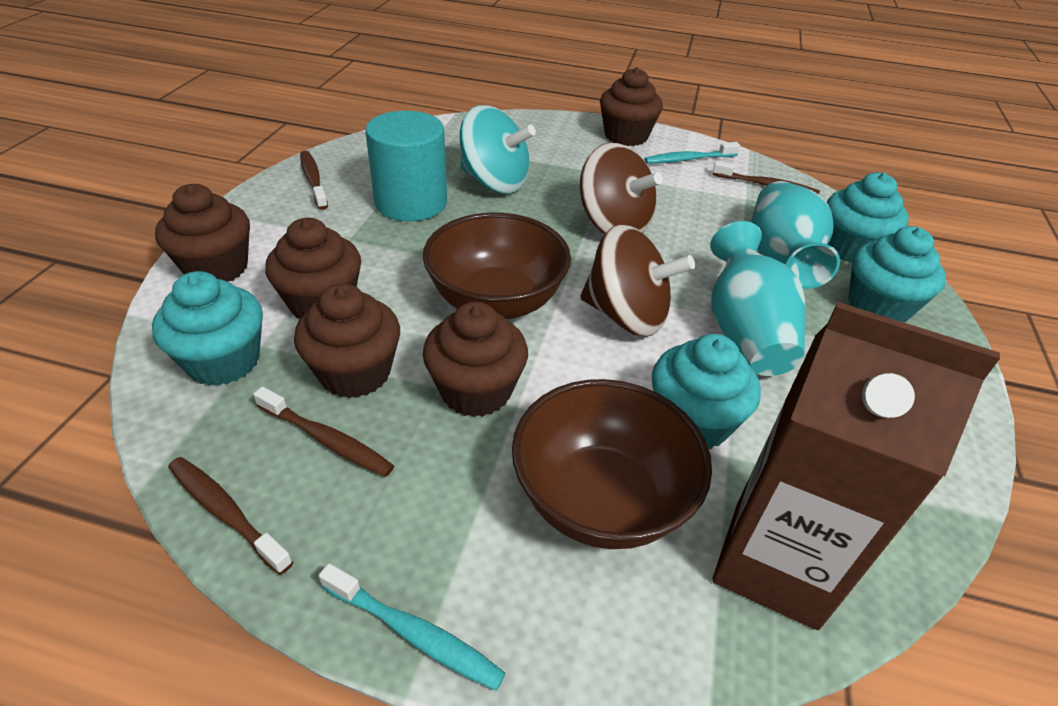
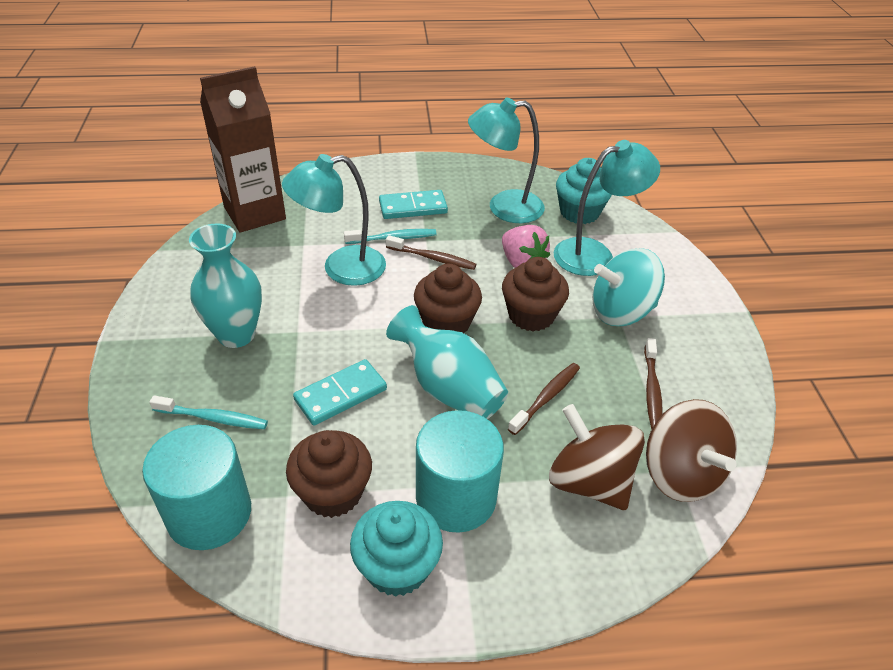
brown bowl: 2 -> 0
brown cupcake: 5 -> 3
brown toothbrush: 4 -> 3
pink strawberry: 0 -> 1
turquoise cupcake: 4 -> 2
turquoise cylinder: 1 -> 2
turquoise domino: 0 -> 2
turquoise lamp: 0 -> 3

